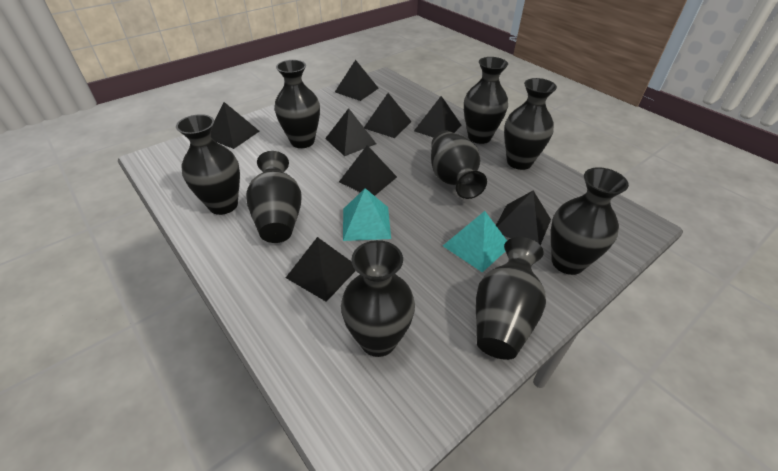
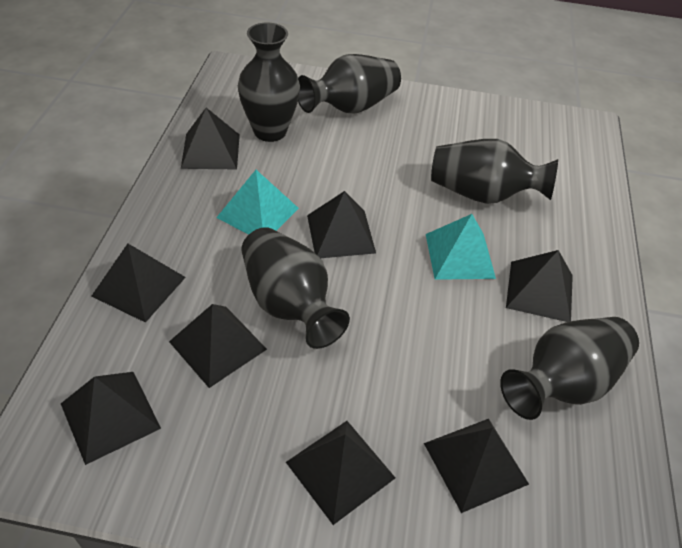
black vase: 9 -> 5

